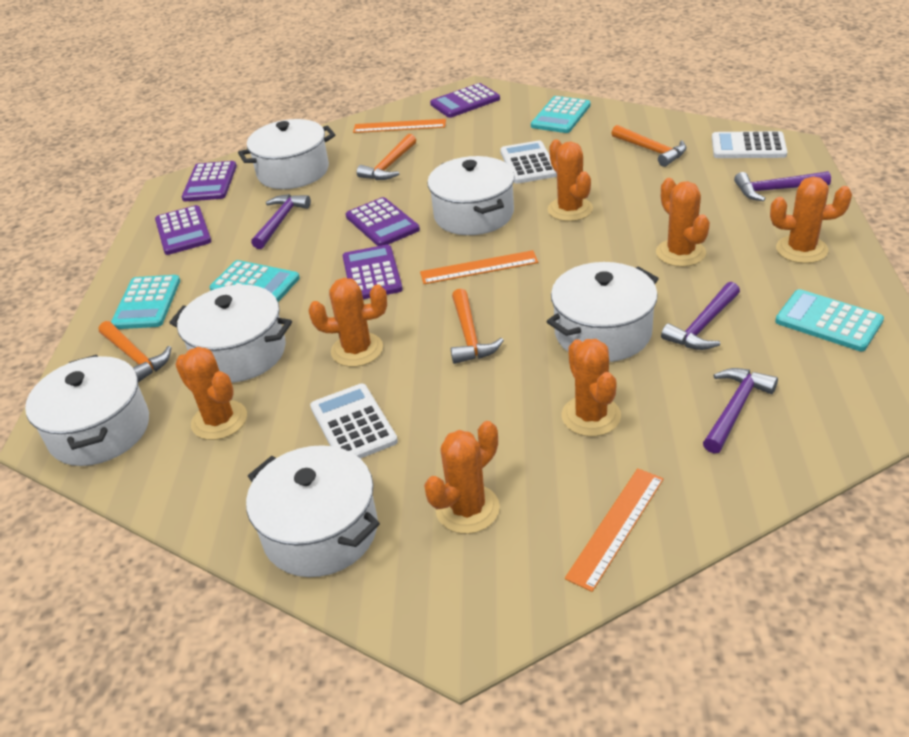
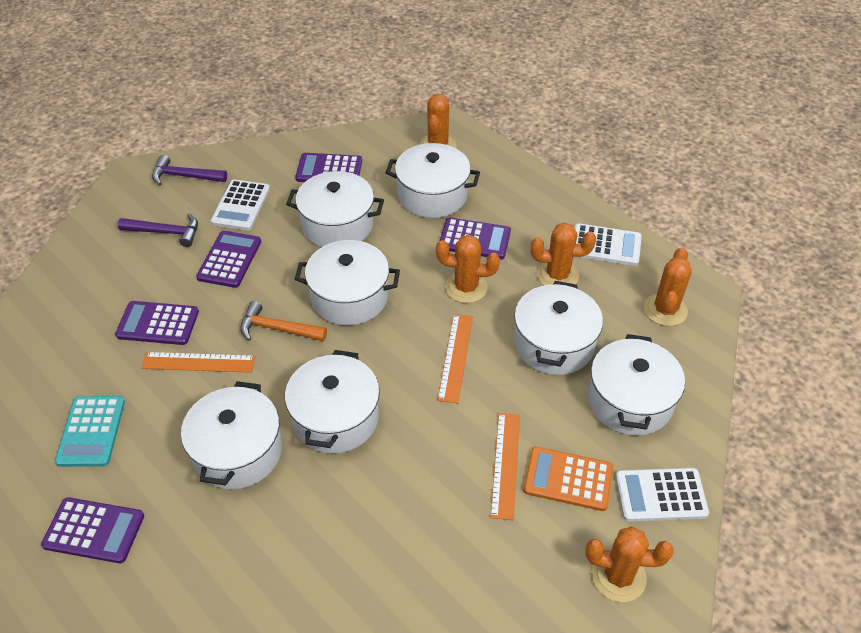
orange cactus: 7 -> 5
orange calculator: 0 -> 1
orange hammer: 4 -> 1
purple hammer: 4 -> 2
turquoise calculator: 4 -> 1
white pot: 6 -> 7

